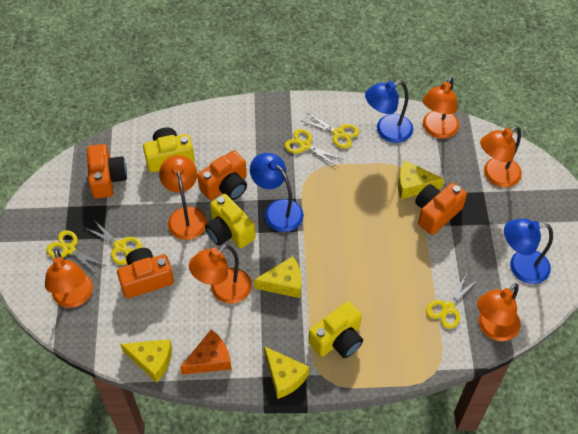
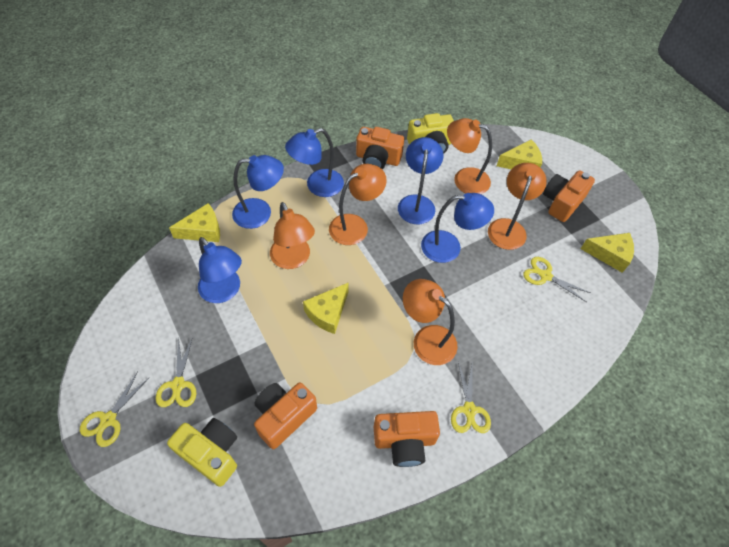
blue lamp: 3 -> 5
orange cheese: 1 -> 0
orange lamp: 6 -> 5
yellow camera: 3 -> 2
yellow scissors: 5 -> 4

